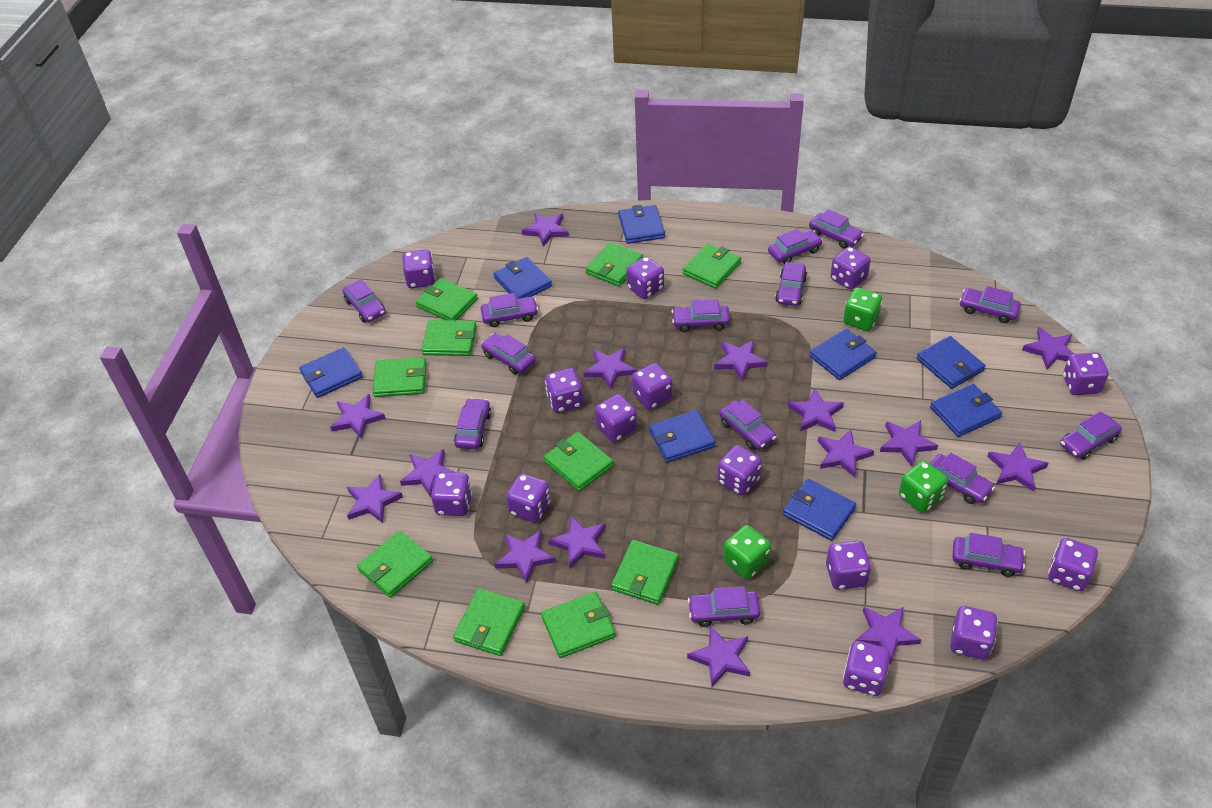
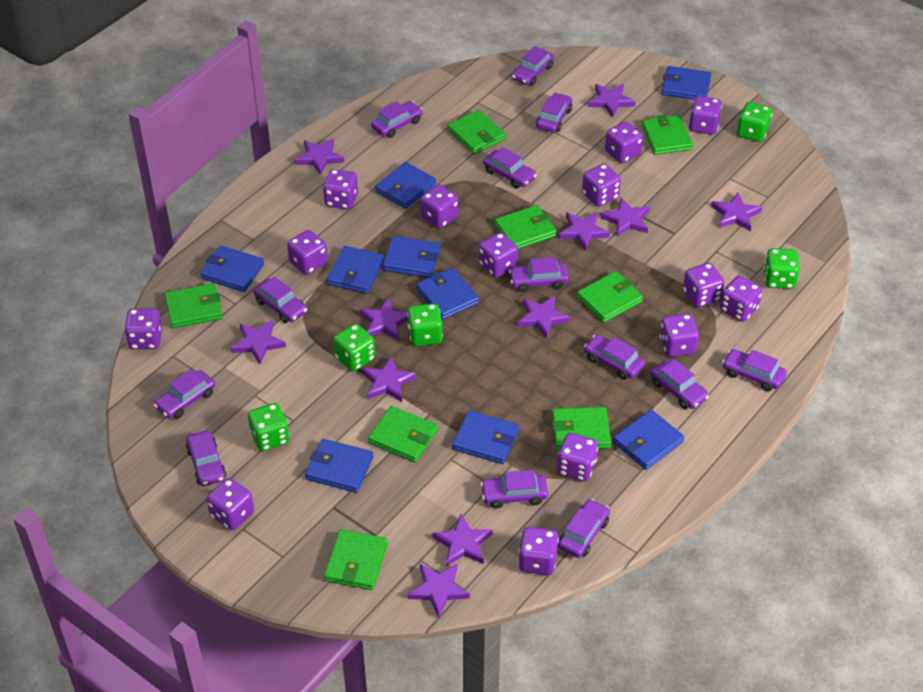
blue wallet: 8 -> 9
green dice: 3 -> 5
green wallet: 10 -> 8
purple car: 14 -> 13
purple star: 15 -> 11

